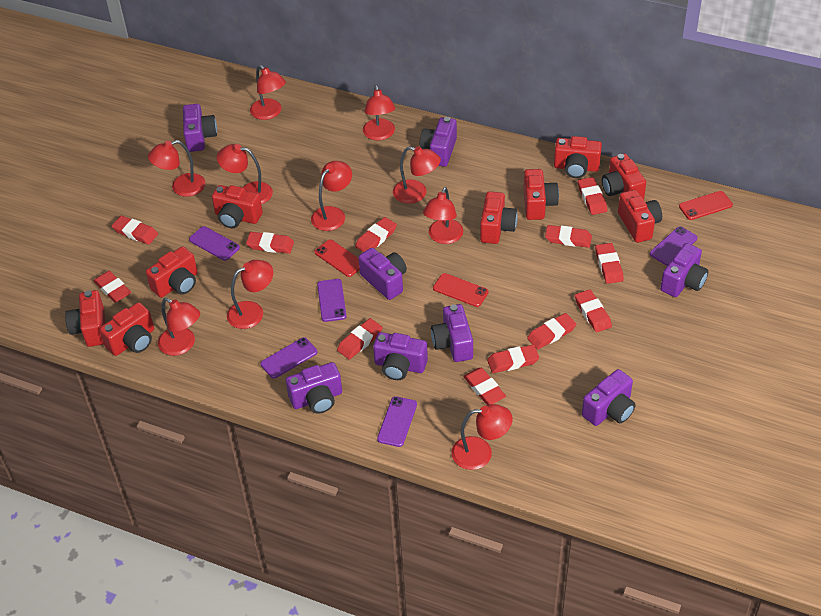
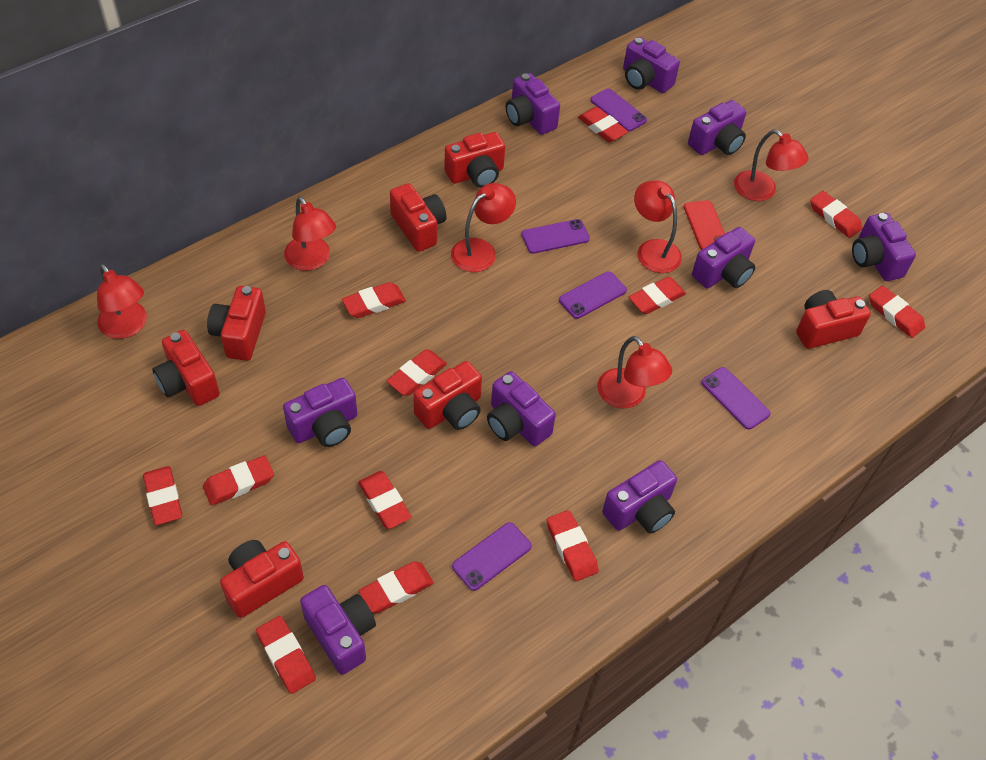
purple camera: 8 -> 9
red camera: 9 -> 7
red lamp: 10 -> 6
red phone: 3 -> 1

